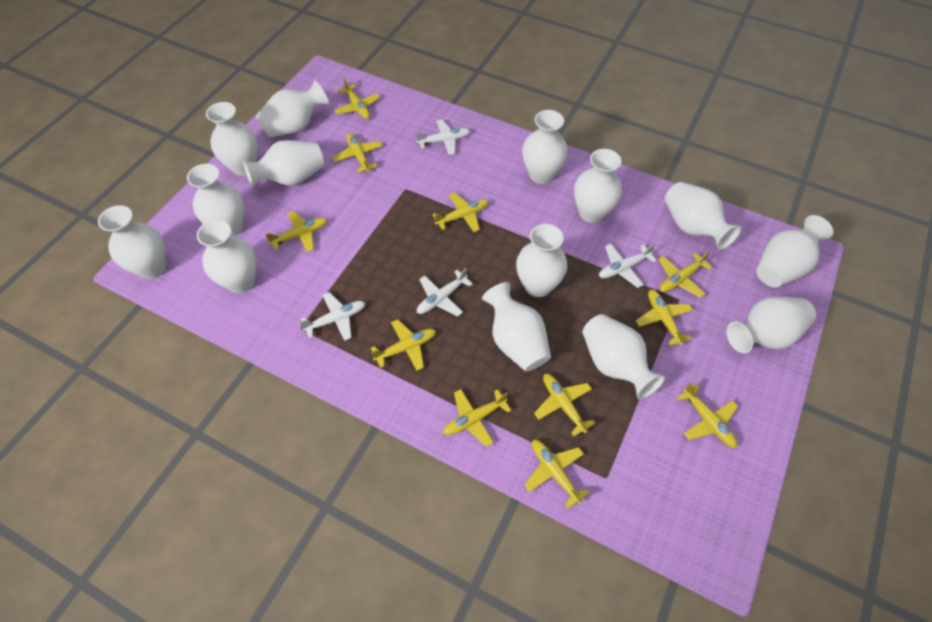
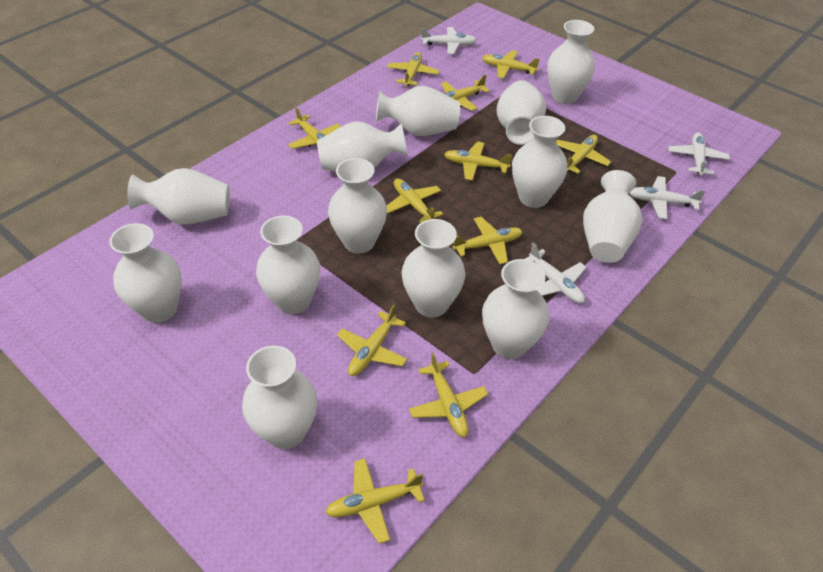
white vase: 14 -> 13

